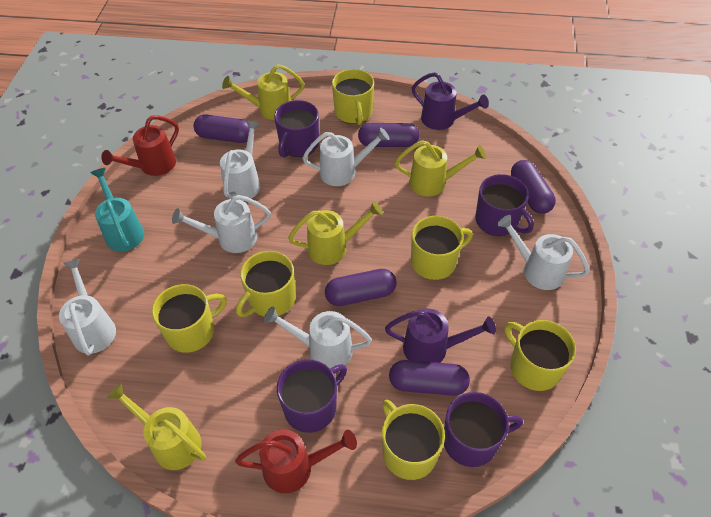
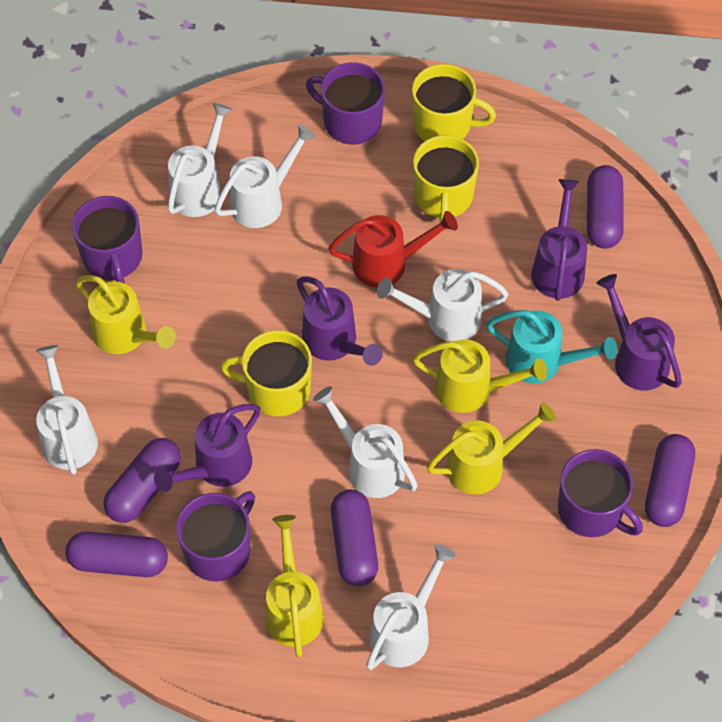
purple watering can: 2 -> 4
red watering can: 2 -> 1
yellow mug: 6 -> 3

